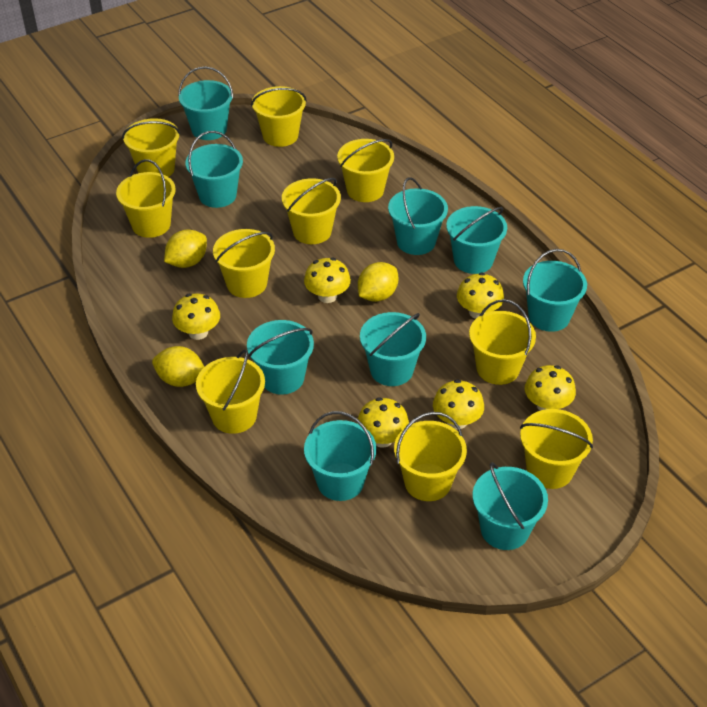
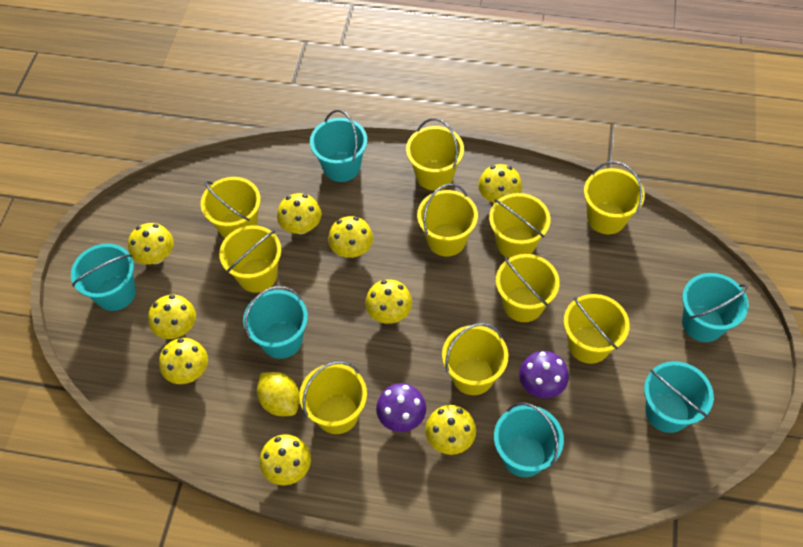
purple mushroom: 0 -> 2
turquoise bucket: 9 -> 6
yellow lemon: 3 -> 1
yellow mushroom: 6 -> 9

